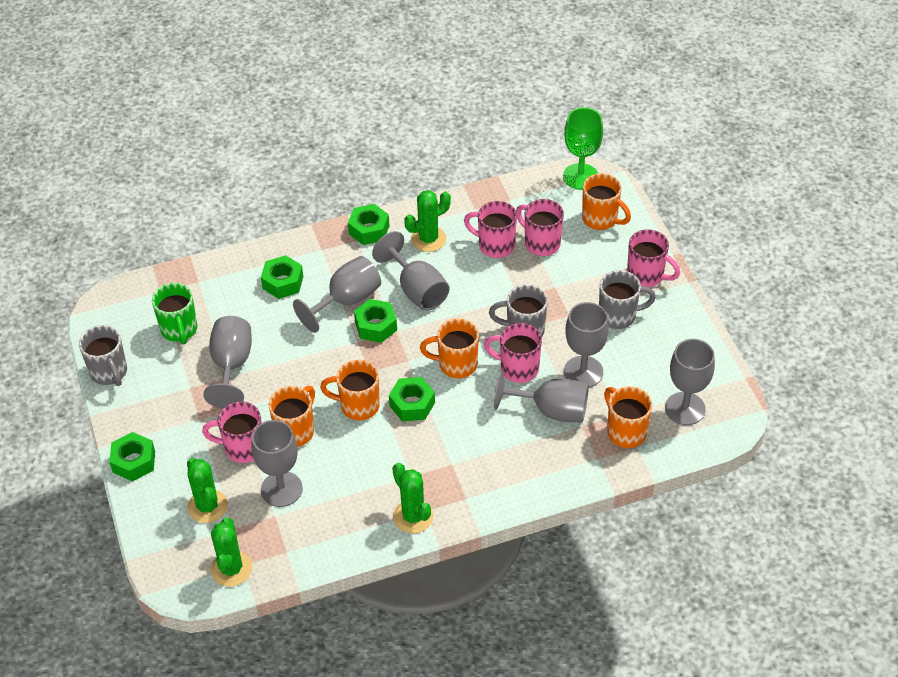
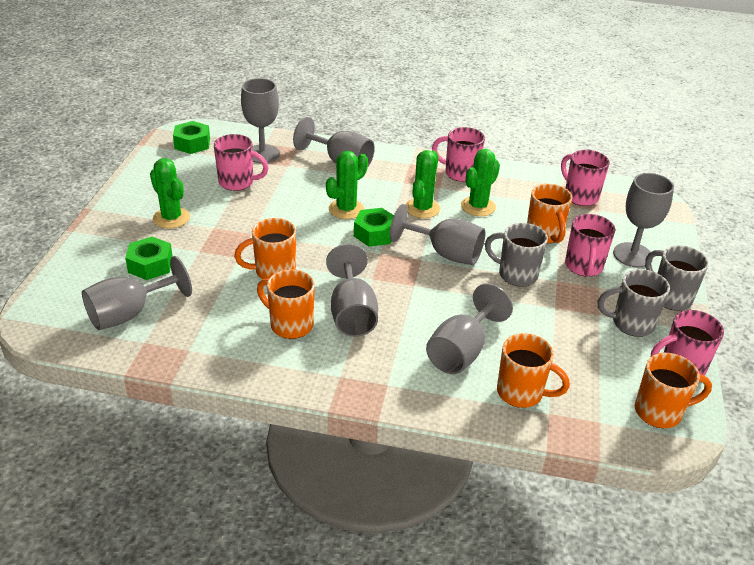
green goblet: 1 -> 0
green mug: 1 -> 0
green nut: 5 -> 3

